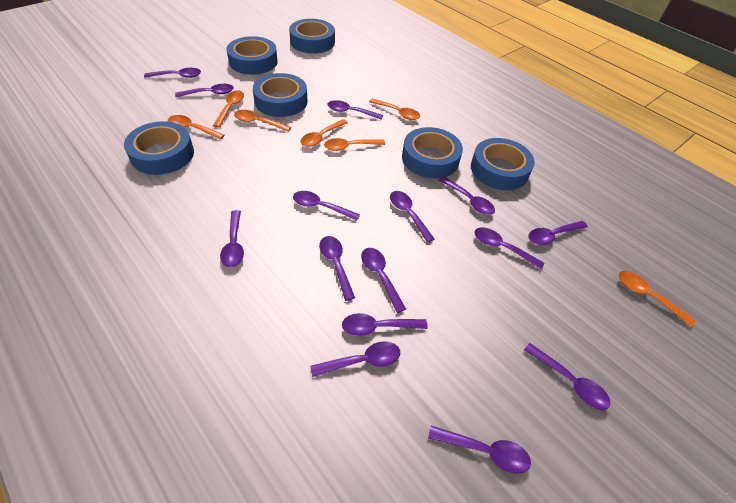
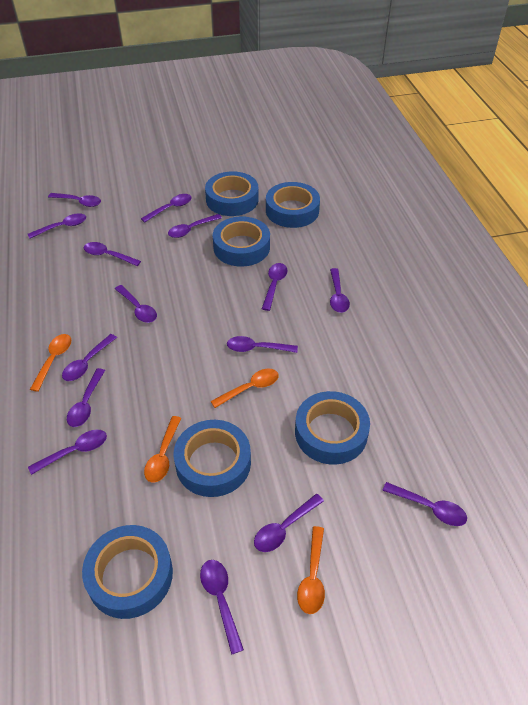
orange spoon: 7 -> 4

